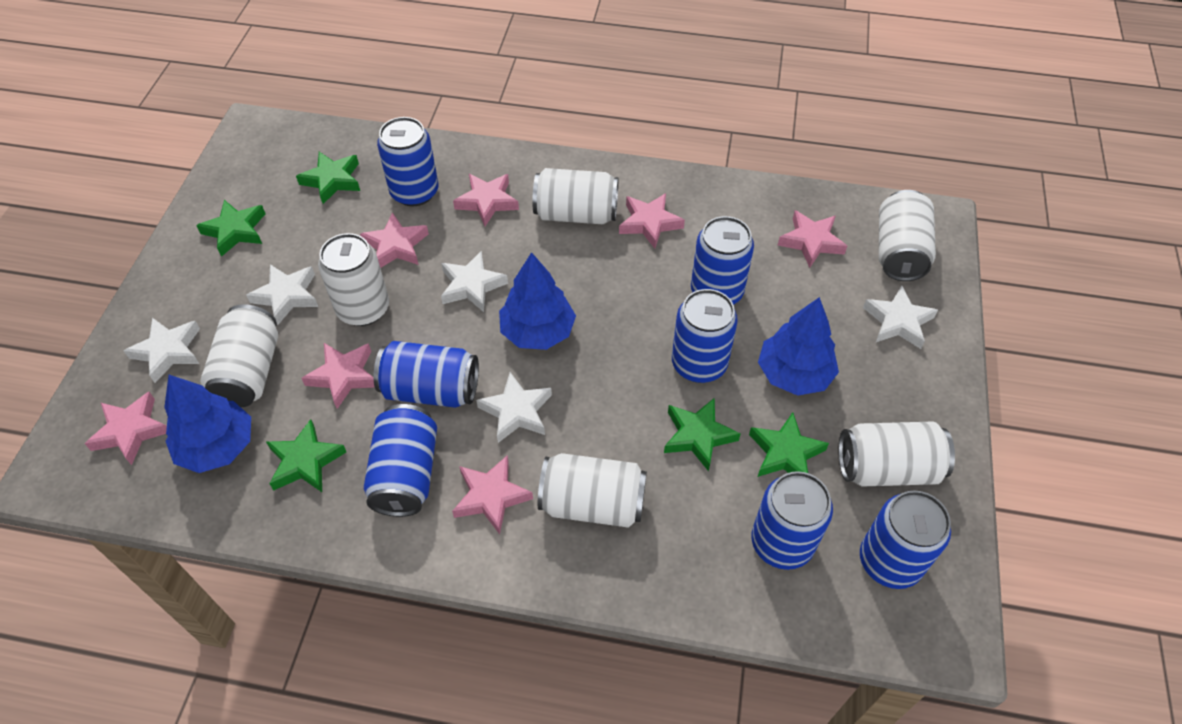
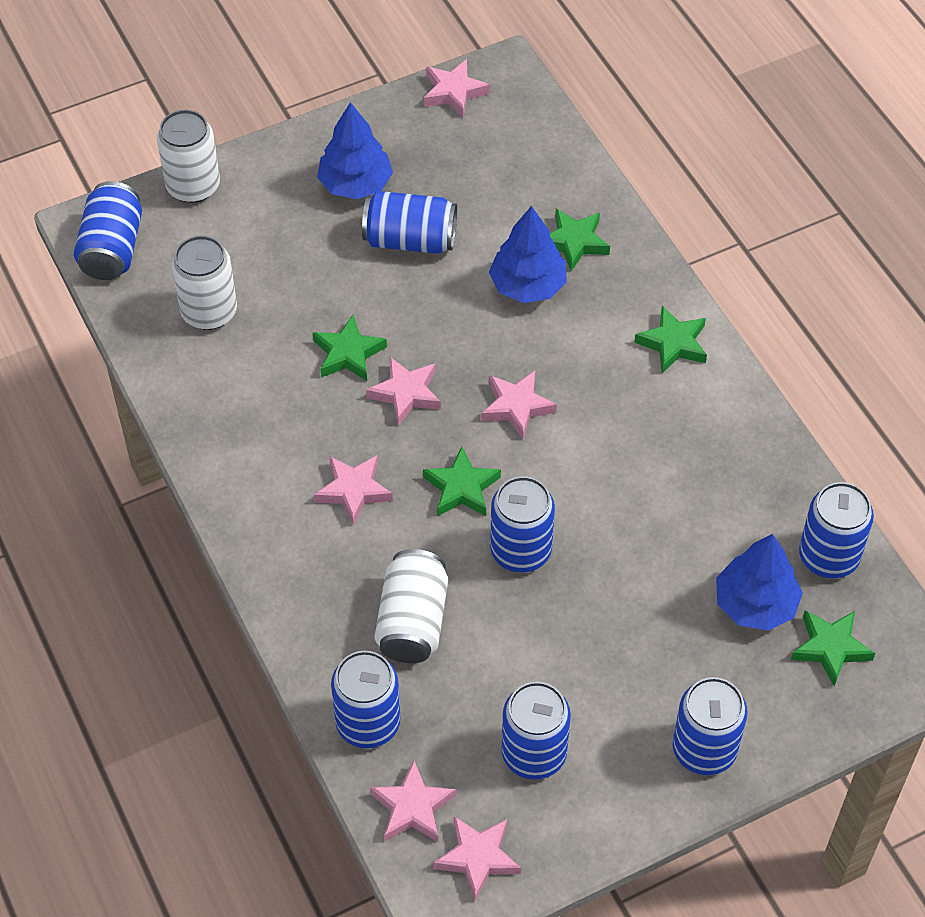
pink star: 7 -> 6
white can: 6 -> 3
white star: 5 -> 0

